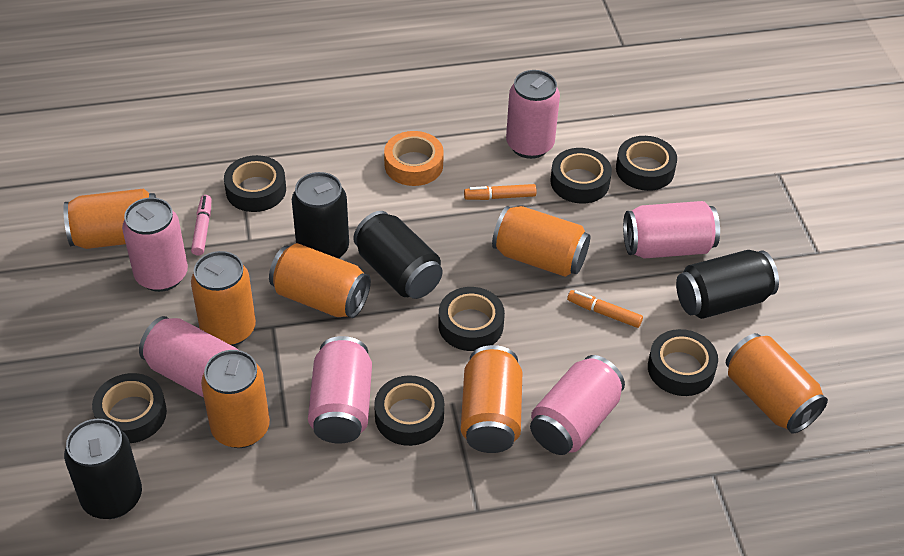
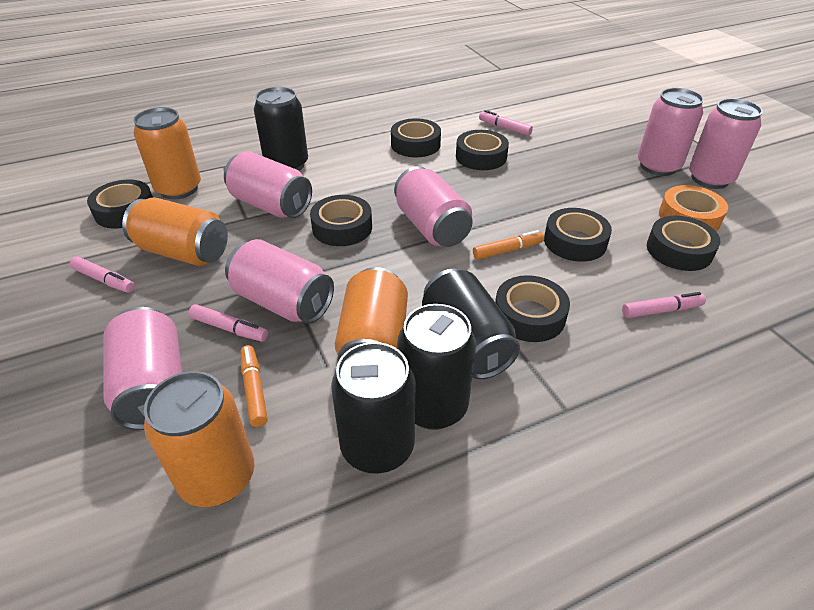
orange can: 7 -> 4
pink marker: 1 -> 4

